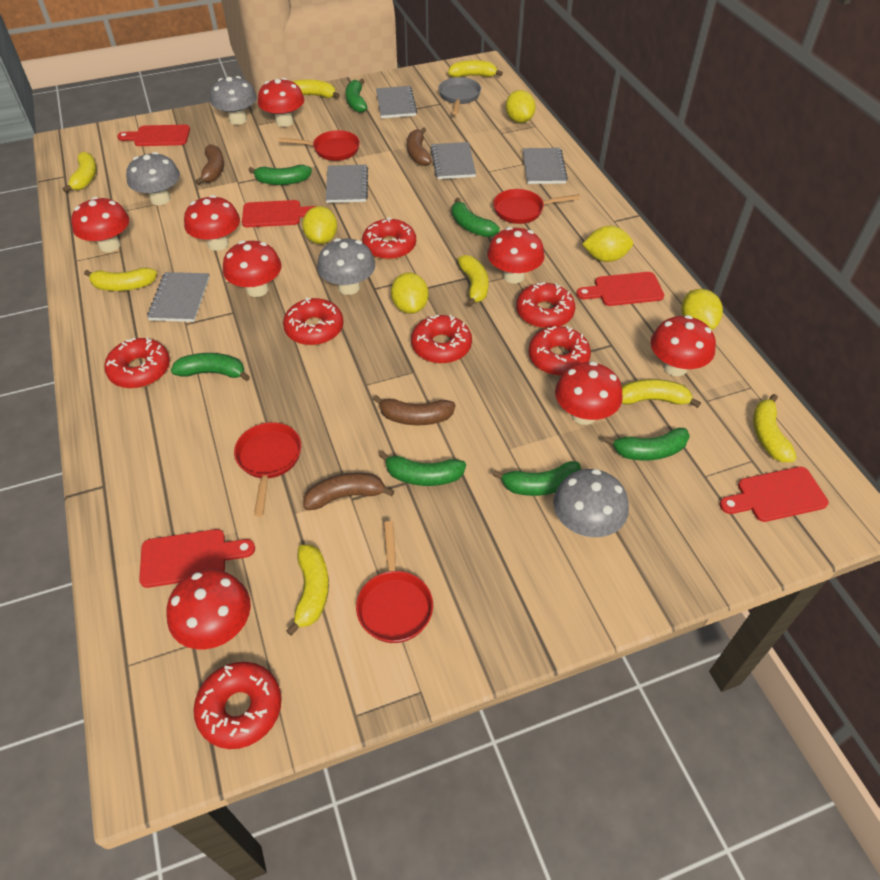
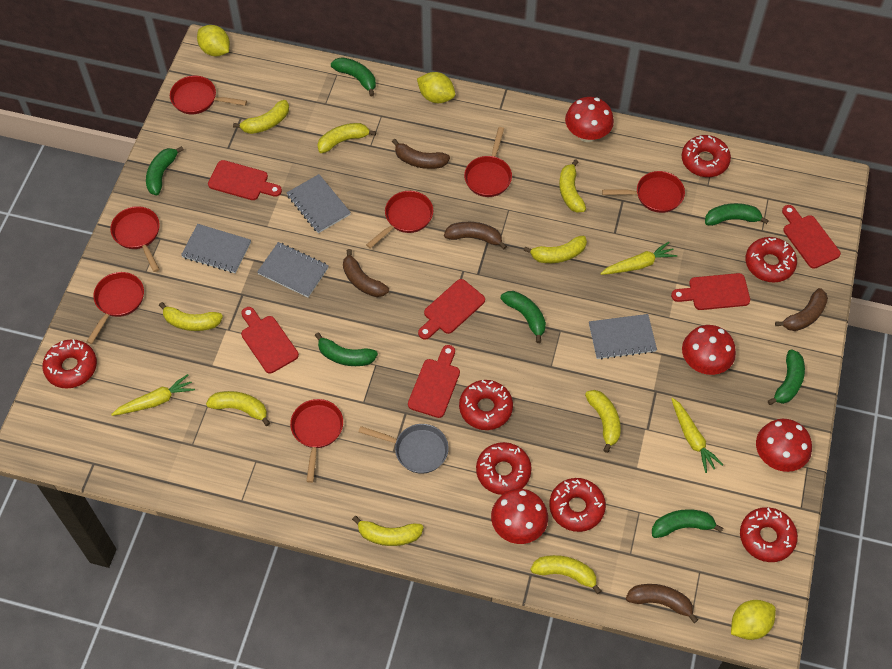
brown banana: 4 -> 5
grey mushroom: 4 -> 0
grey notebook: 5 -> 4
red cutting board: 5 -> 6
red mushroom: 8 -> 4
red pan: 4 -> 7
yellow banana: 8 -> 9
yellow carrot: 0 -> 3
yellow lemon: 5 -> 3

